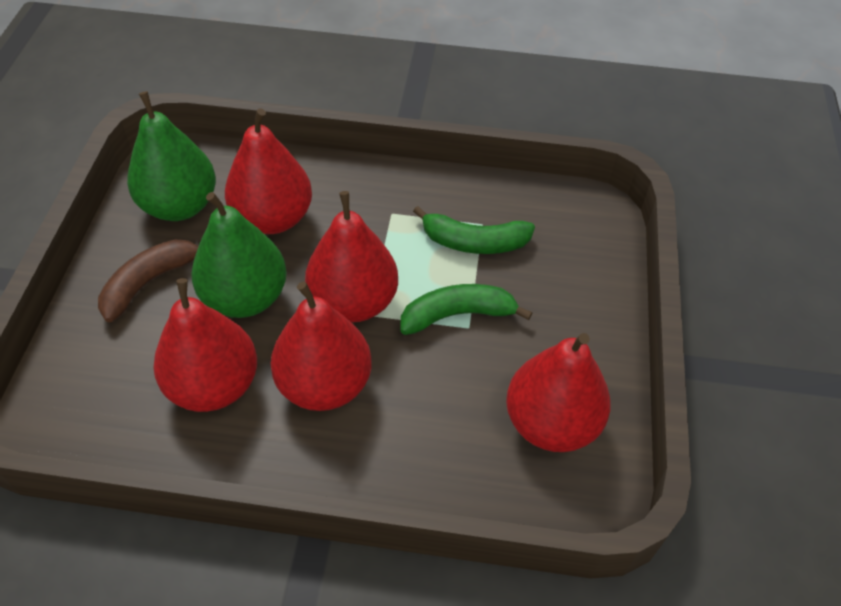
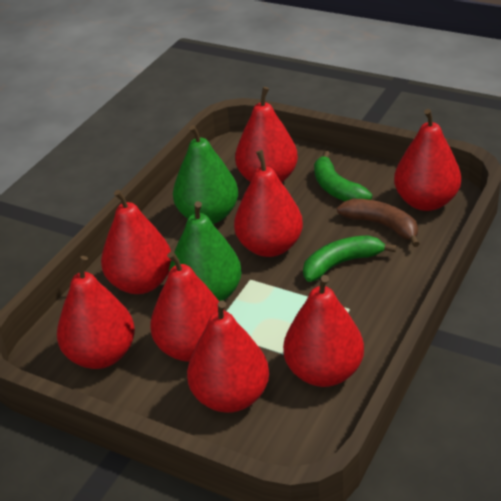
red pear: 5 -> 8

